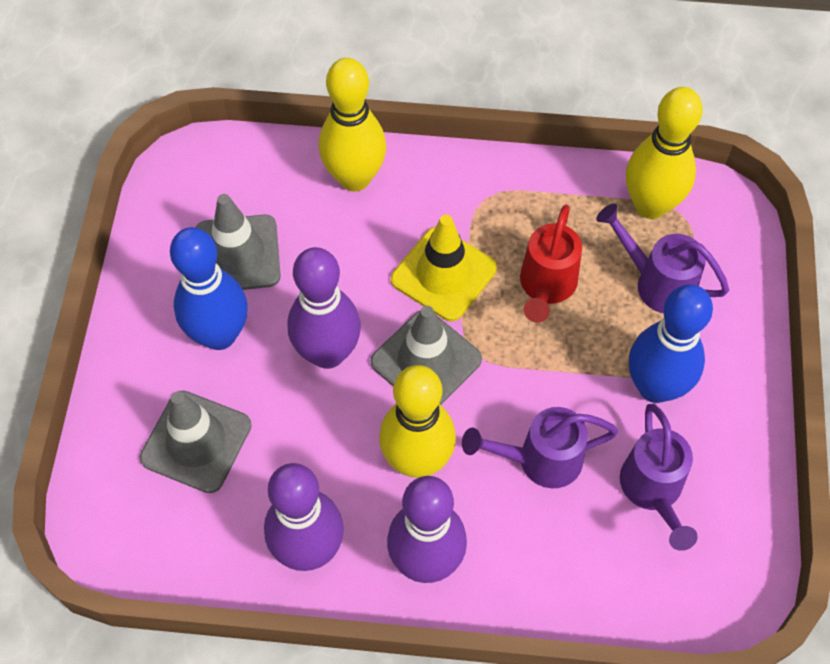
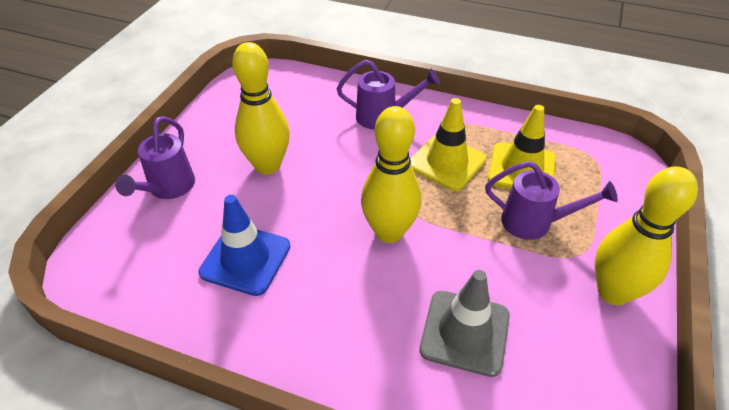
blue bowling pin: 2 -> 0
blue traffic cone: 0 -> 1
grey traffic cone: 3 -> 1
purple bowling pin: 3 -> 0
red watering can: 1 -> 0
yellow traffic cone: 1 -> 2

